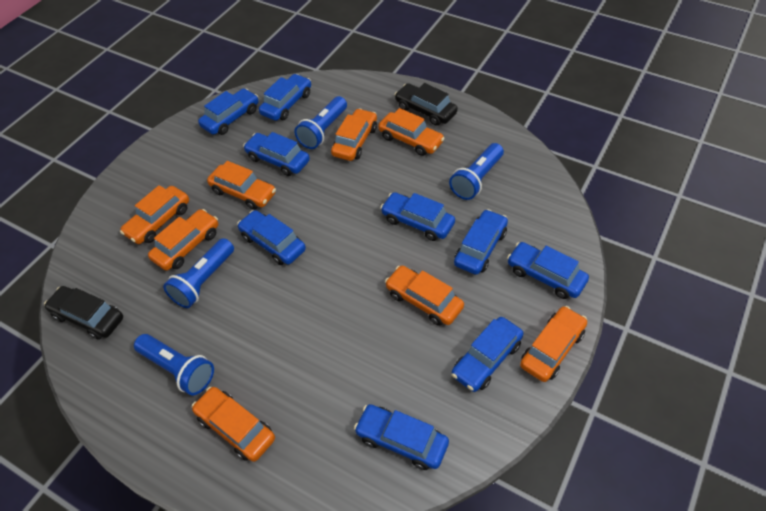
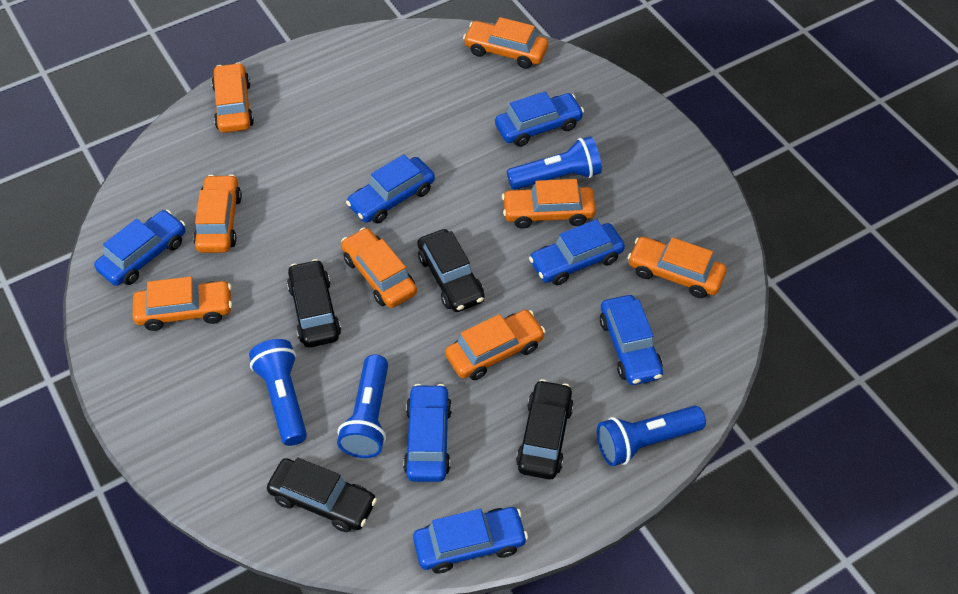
black car: 2 -> 4
blue car: 9 -> 7

